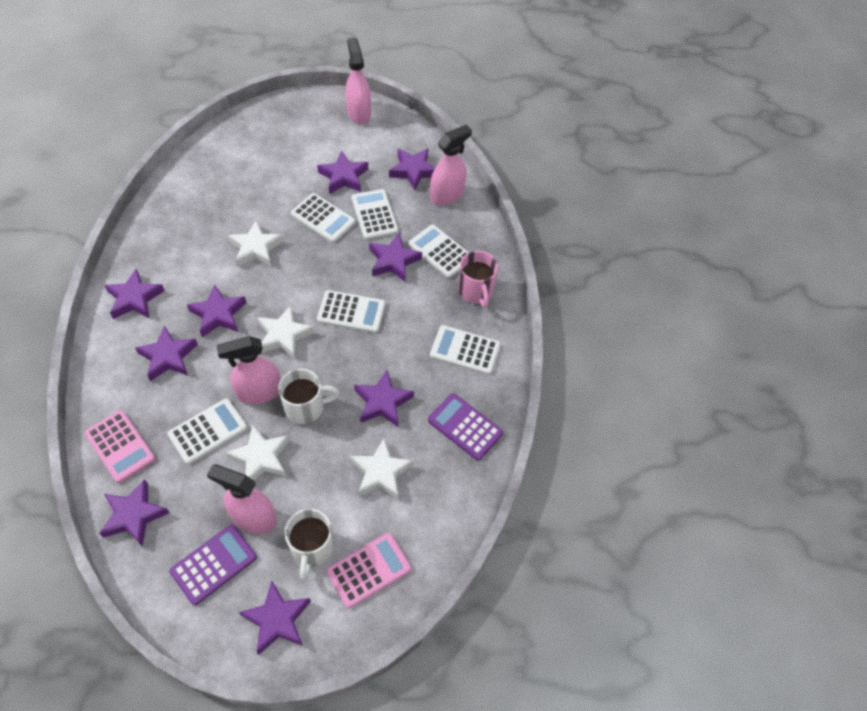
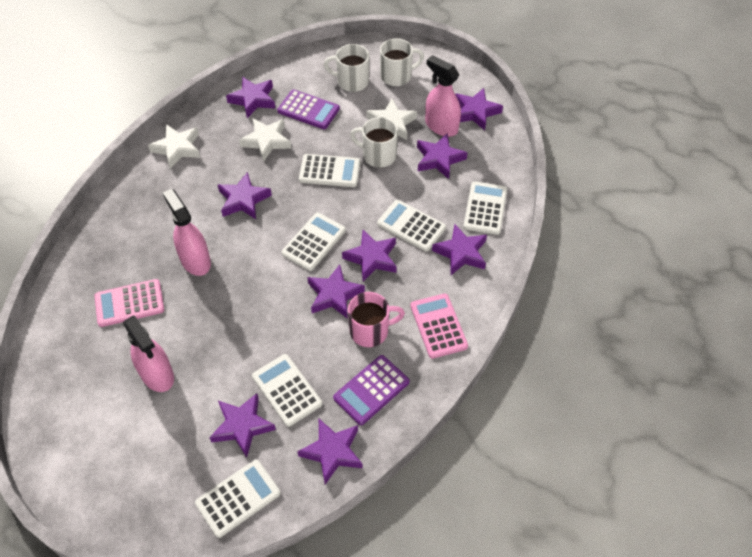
pink spray bottle: 4 -> 3
white mug: 2 -> 3
white star: 4 -> 3

